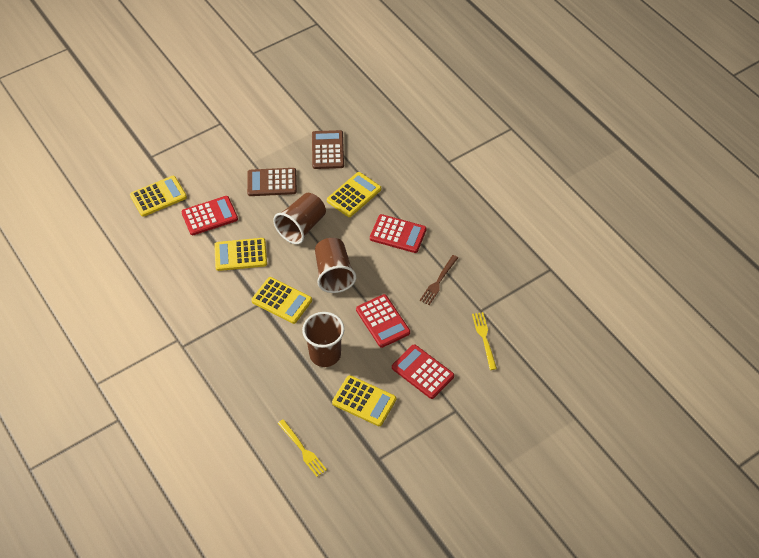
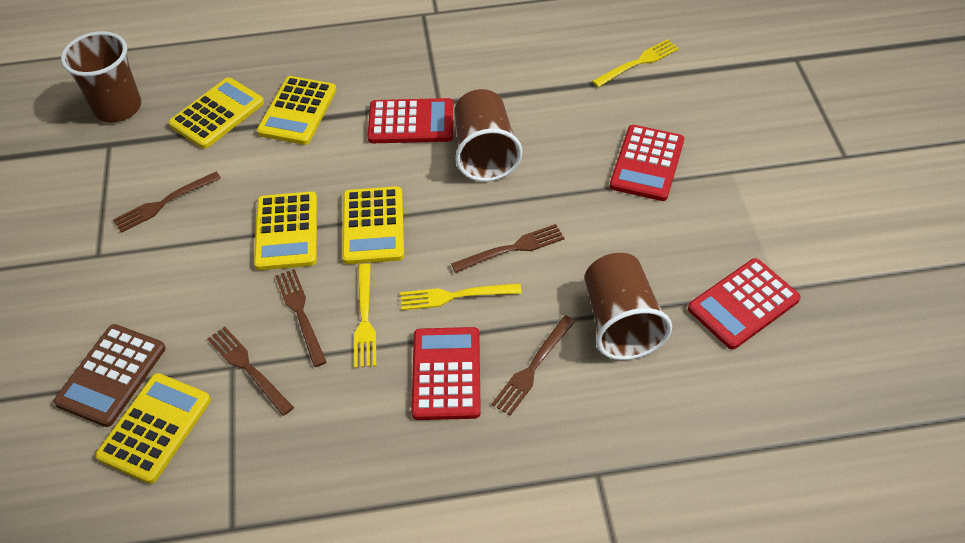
brown calculator: 2 -> 1
brown fork: 1 -> 5
yellow fork: 2 -> 3

